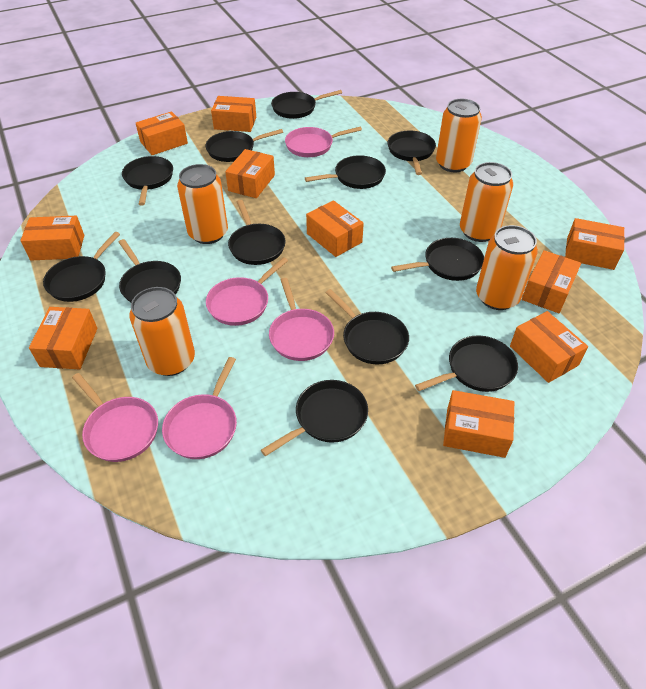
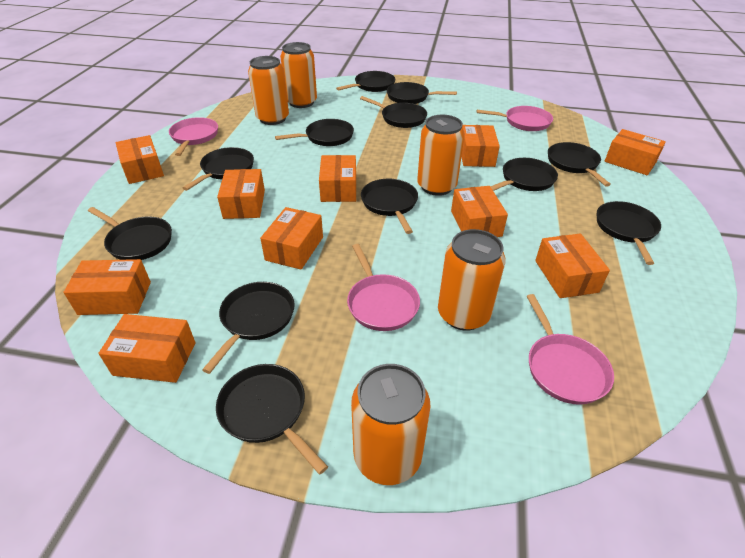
pink pan: 5 -> 4

